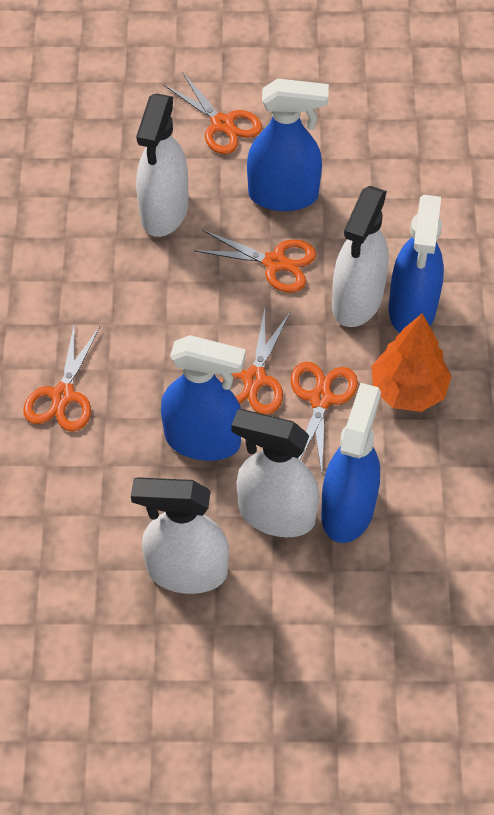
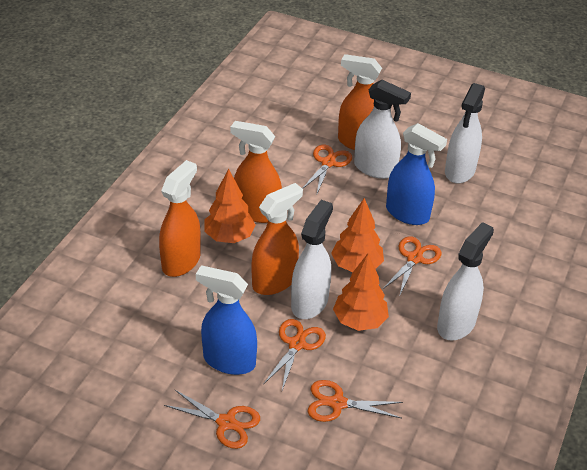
blue spray bottle: 4 -> 2
orange spray bottle: 0 -> 4
orange tree: 1 -> 3

